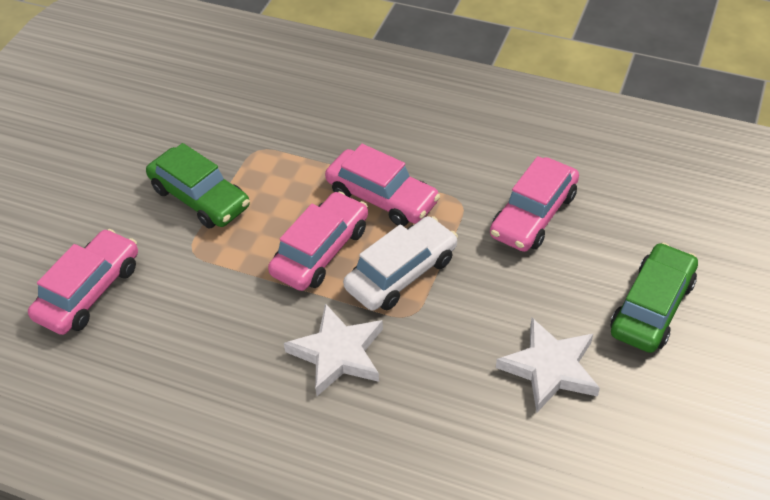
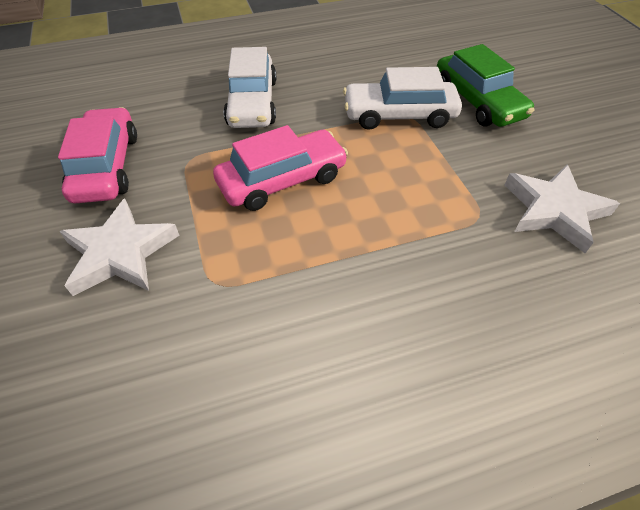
green car: 2 -> 1
pink car: 4 -> 2
white car: 1 -> 2

